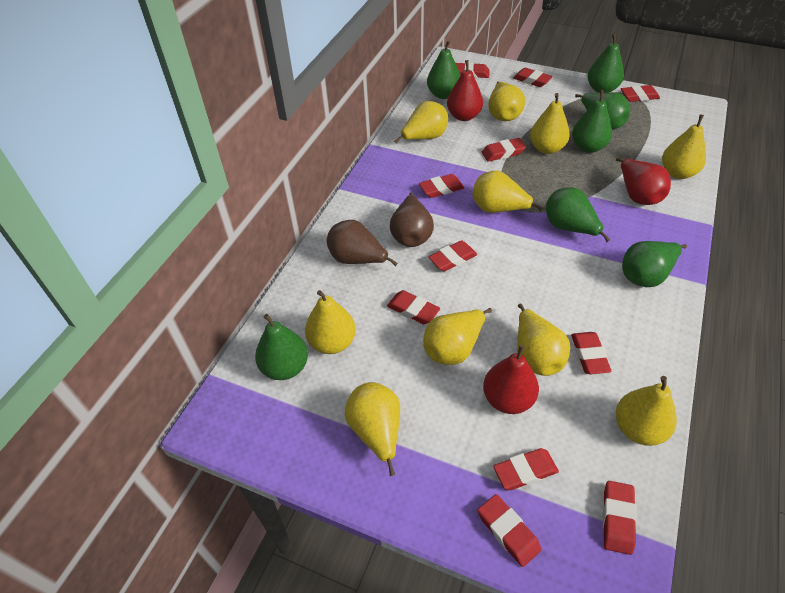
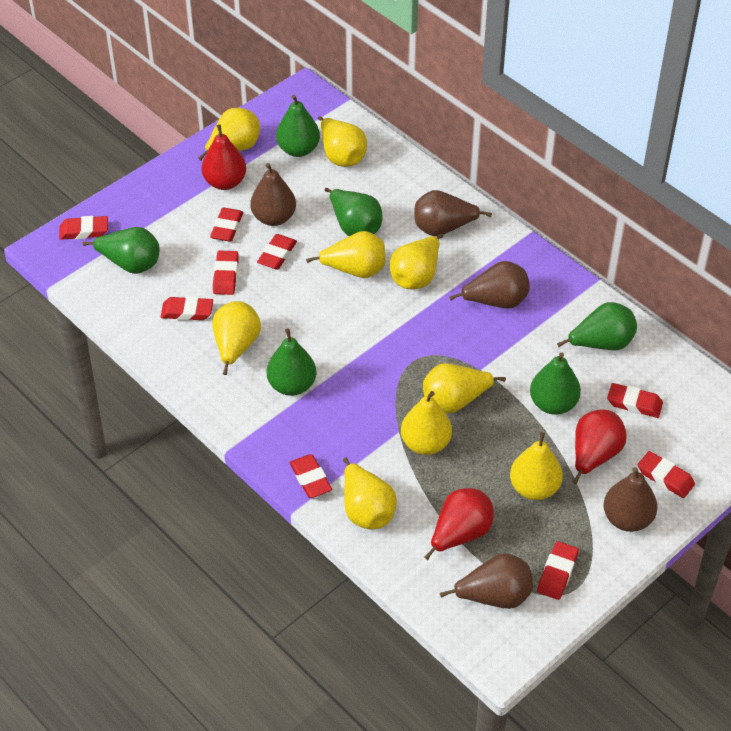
brown pear: 2 -> 5
green pear: 7 -> 6
red eraser: 11 -> 9
yellow pear: 10 -> 9

